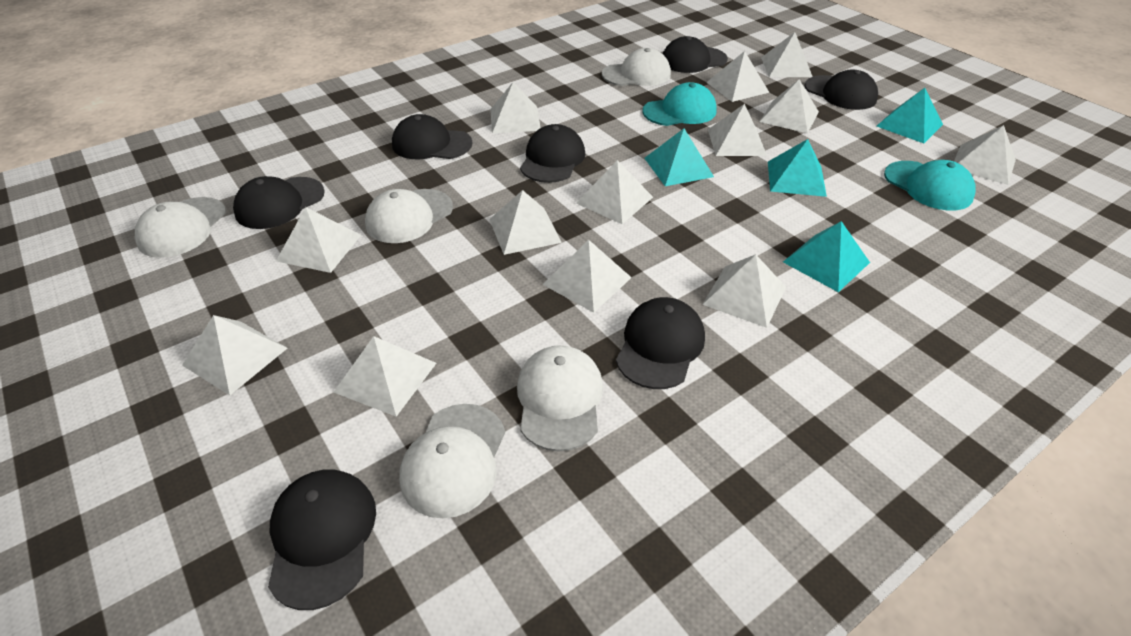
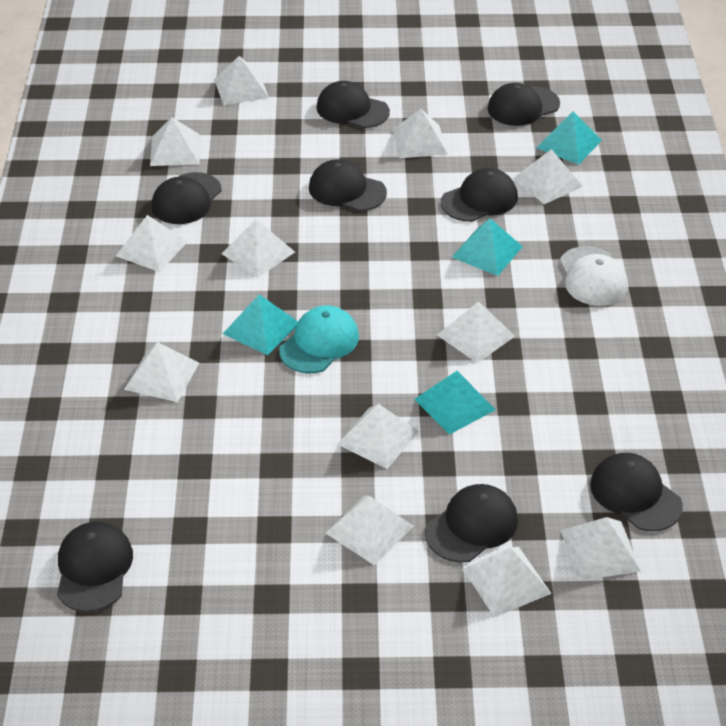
black cap: 7 -> 8
turquoise cap: 2 -> 1
white cap: 5 -> 1
white pyramid: 13 -> 12

